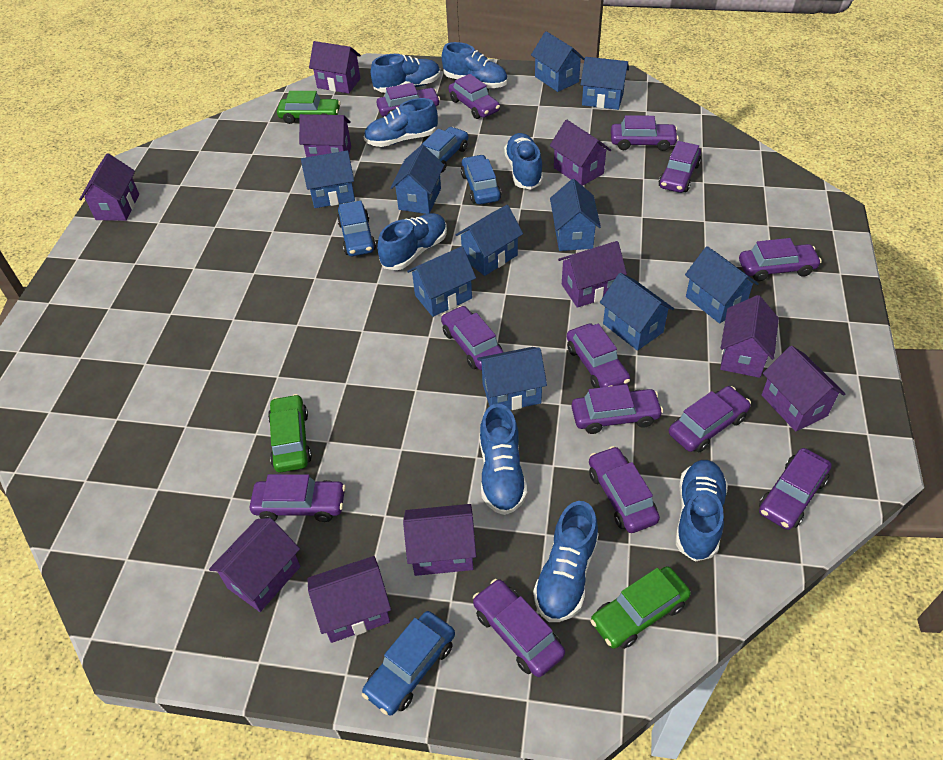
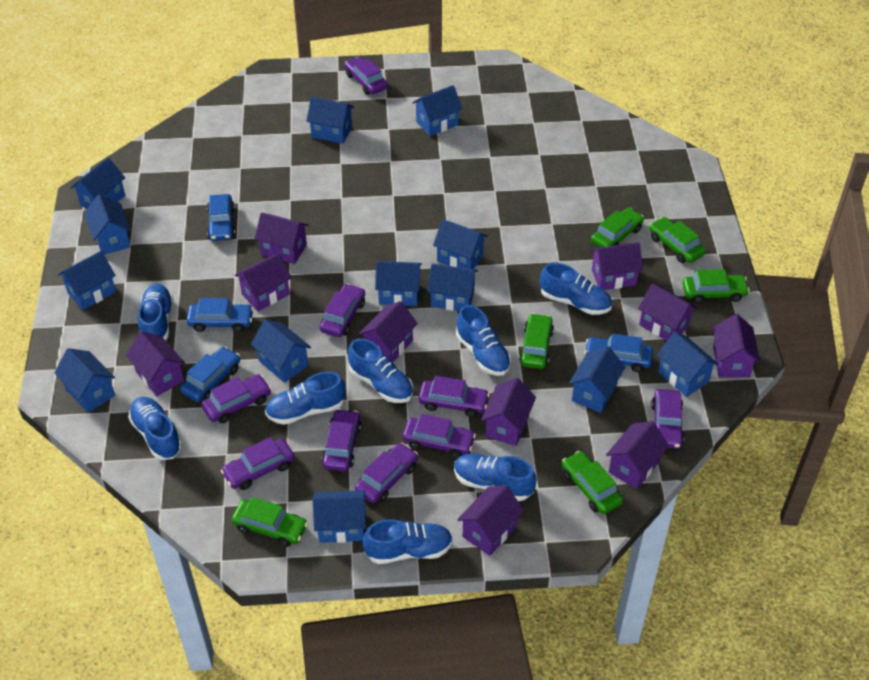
blue house: 10 -> 13
green car: 3 -> 6
purple car: 13 -> 9

